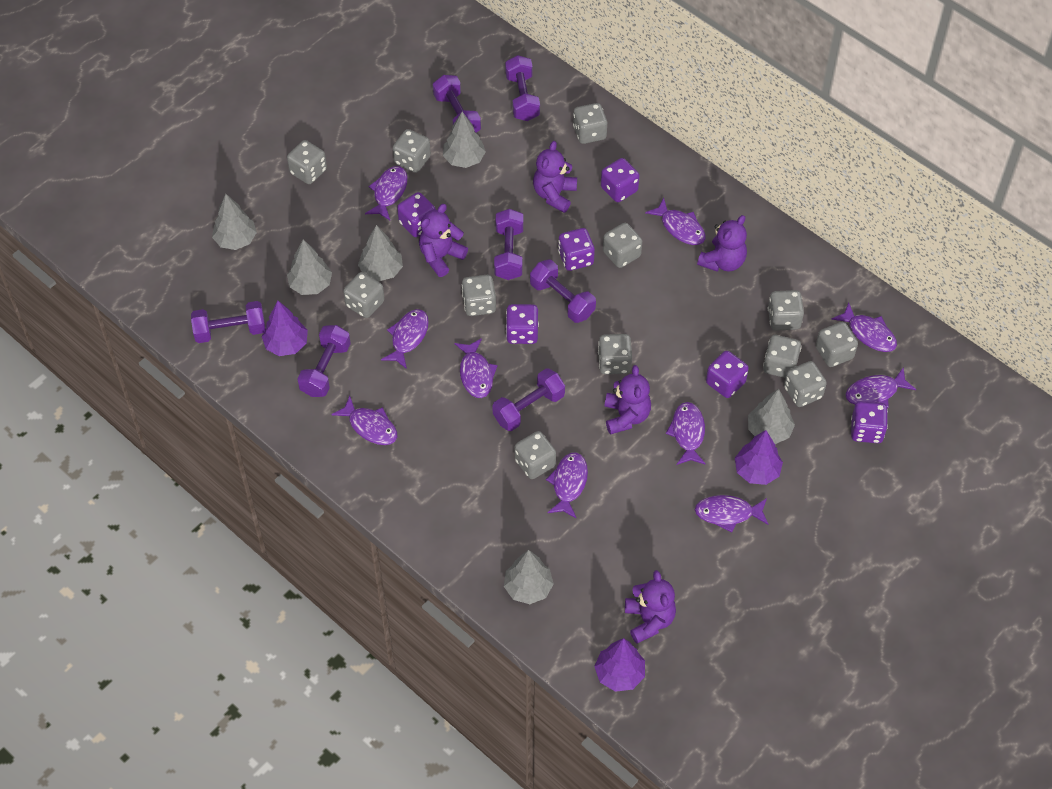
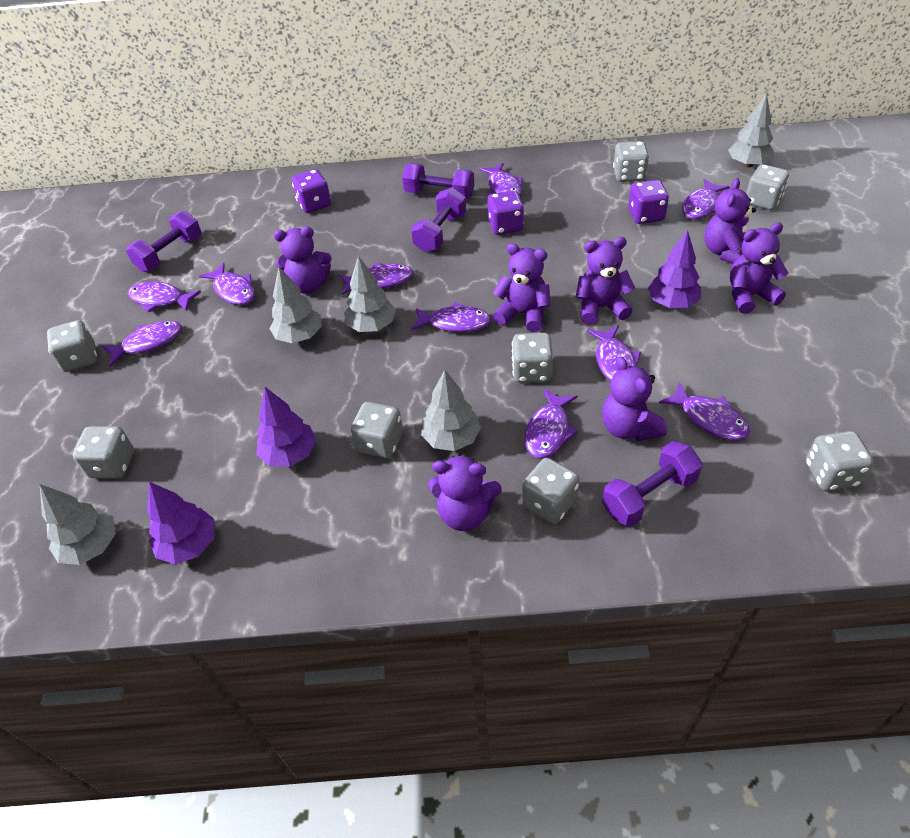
grey dice: 12 -> 8
grey tree: 6 -> 5
purple dice: 6 -> 3
purple dumbbell: 7 -> 4
purple teddy bear: 5 -> 7

